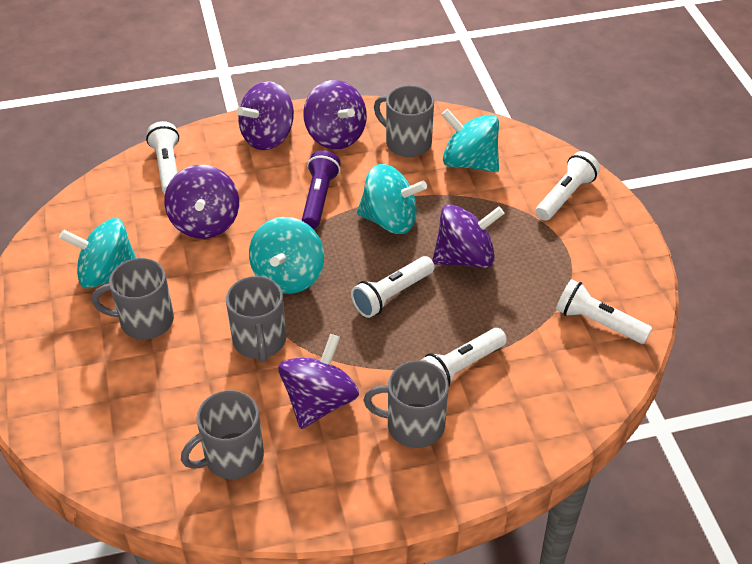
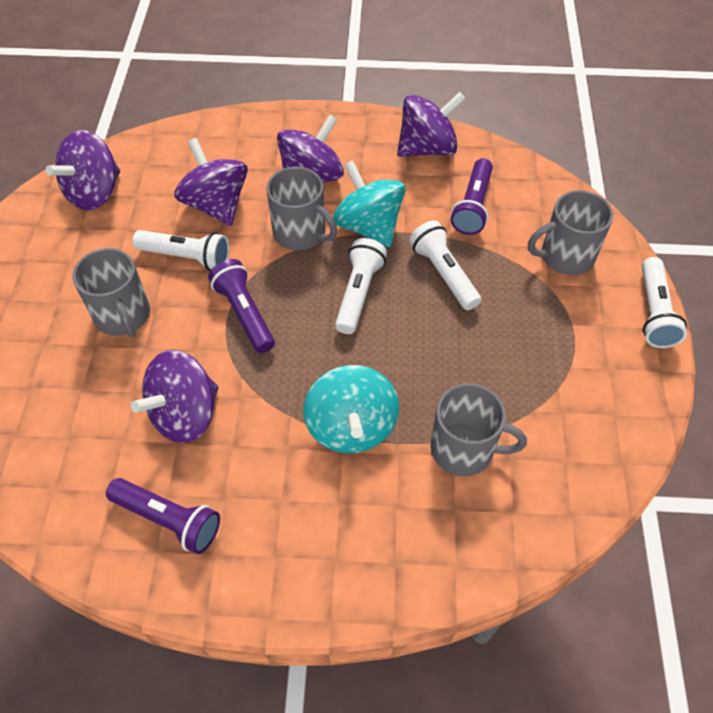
grey mug: 5 -> 4
purple flashlight: 1 -> 3
turquoise spinning top: 4 -> 2
white flashlight: 5 -> 4

